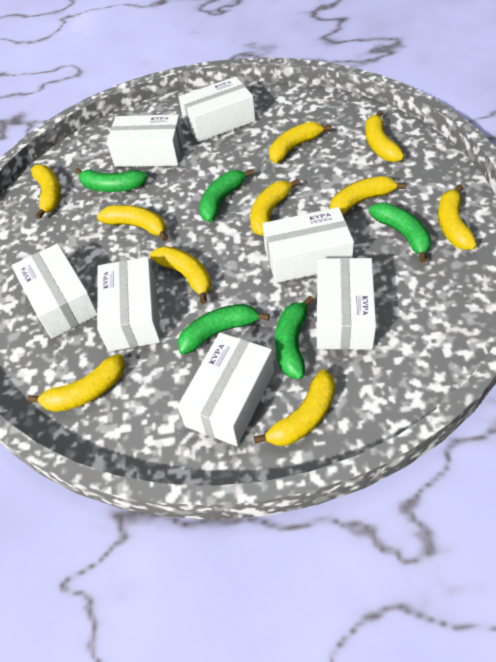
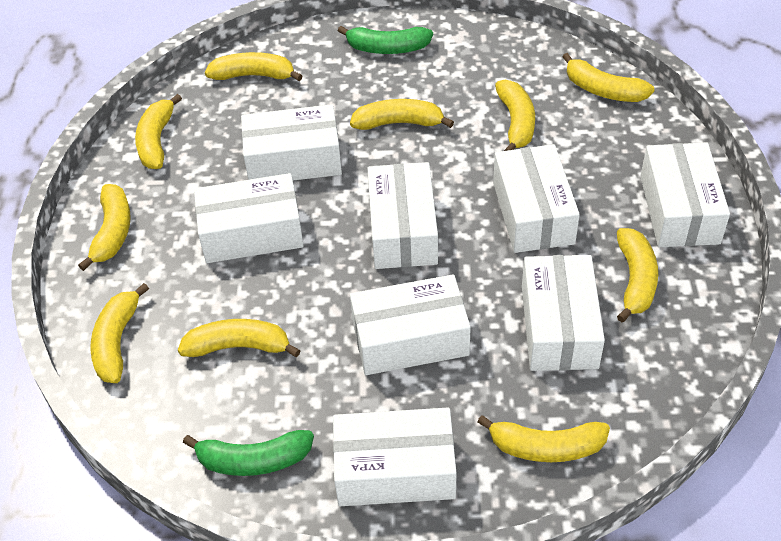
green banana: 5 -> 2
white box: 7 -> 8

